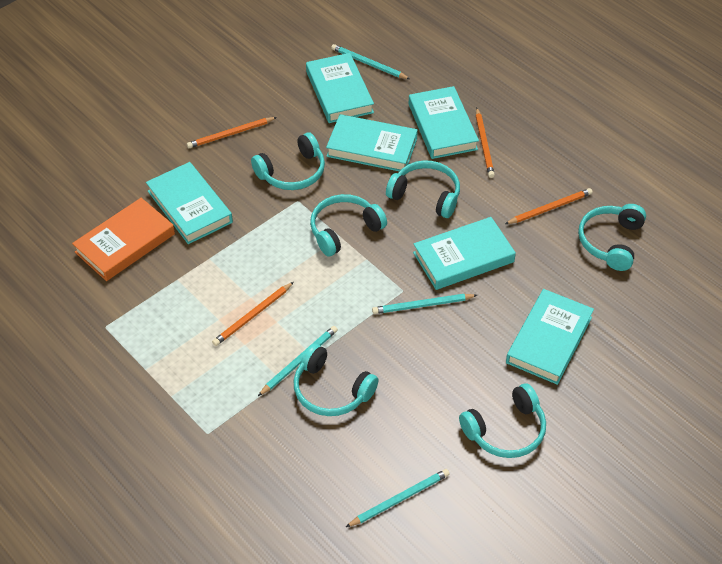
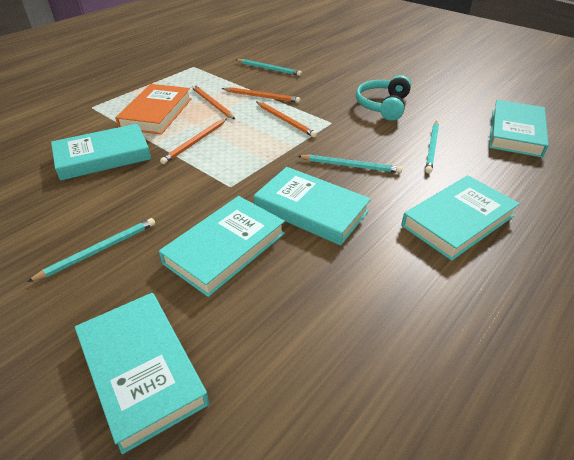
turquoise headphones: 6 -> 1

